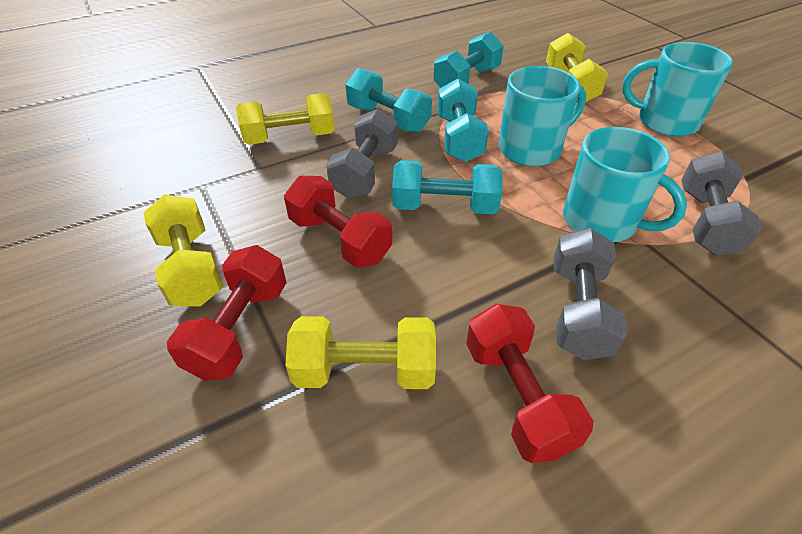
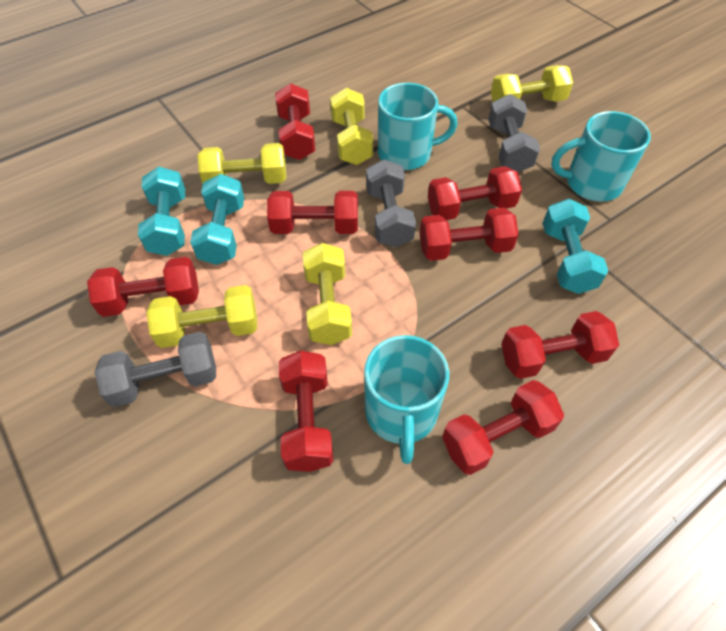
red dumbbell: 3 -> 8
turquoise dumbbell: 4 -> 3
yellow dumbbell: 4 -> 5

